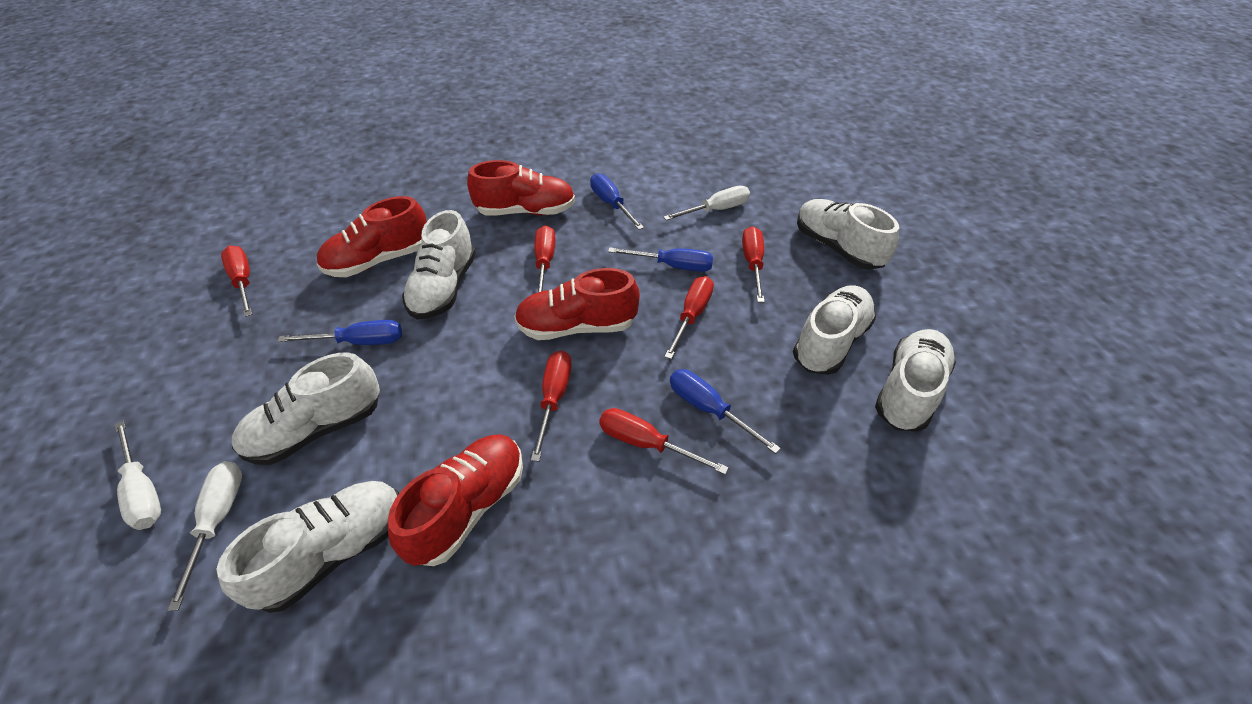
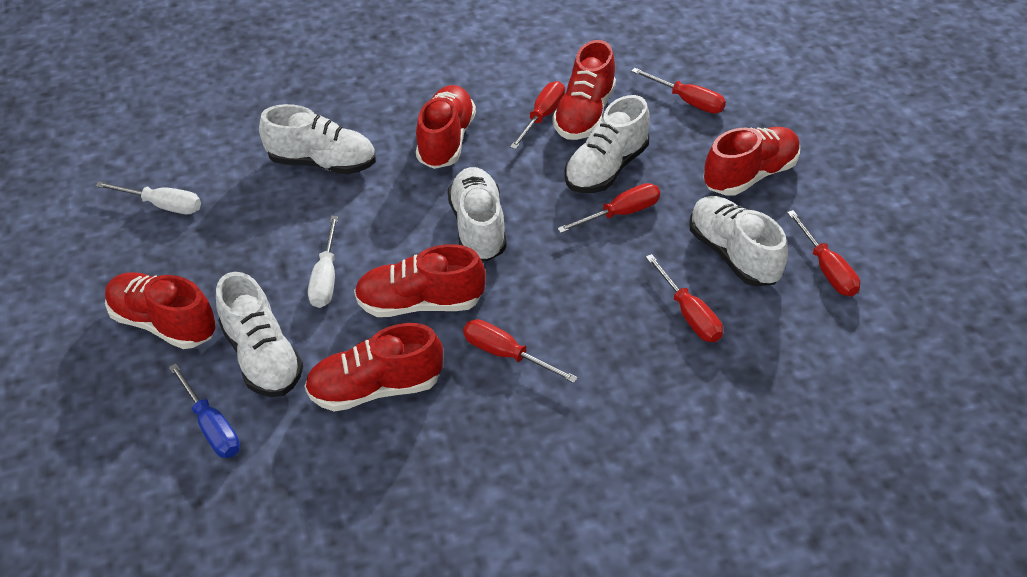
blue screwdriver: 4 -> 1
red shoe: 4 -> 6
white screwdriver: 3 -> 2
white shoe: 6 -> 5

